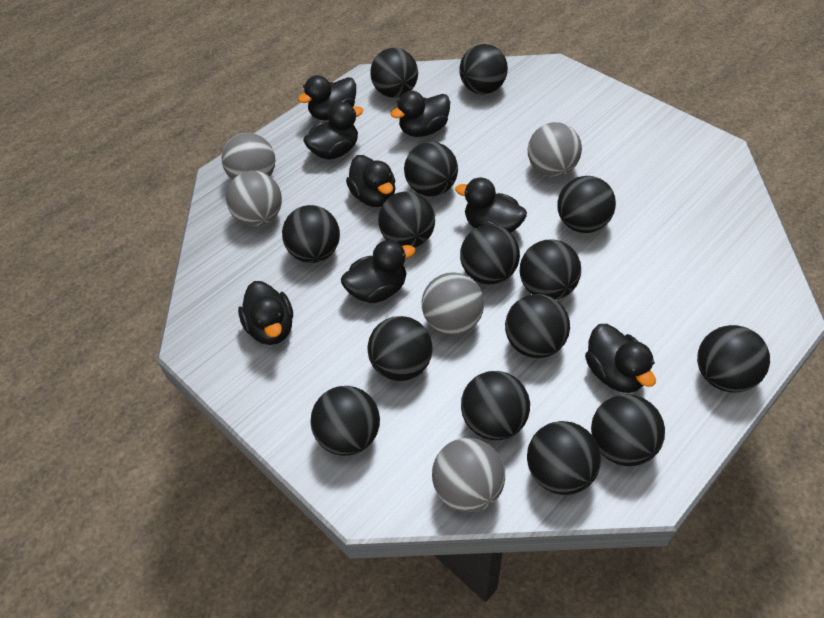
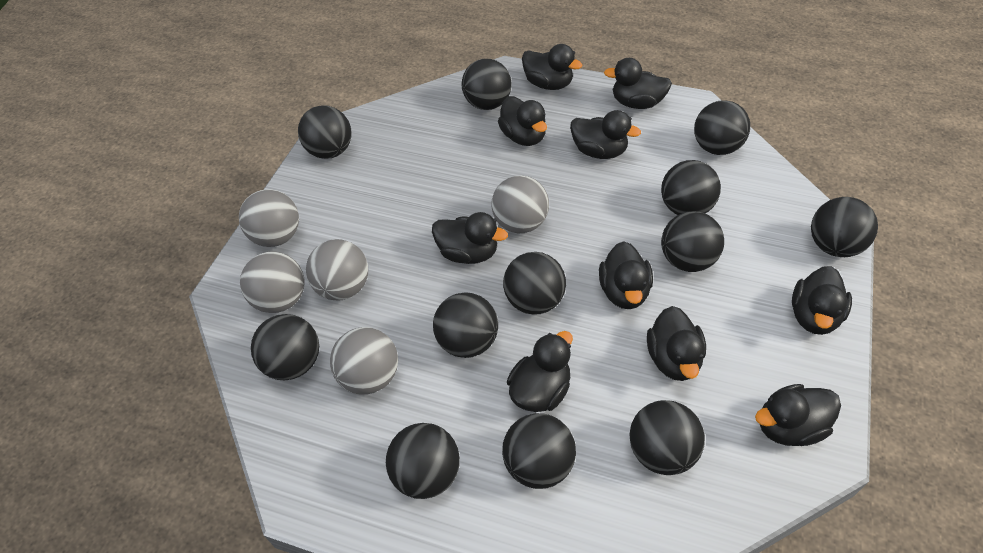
black ball: 15 -> 12
black duck: 8 -> 10

